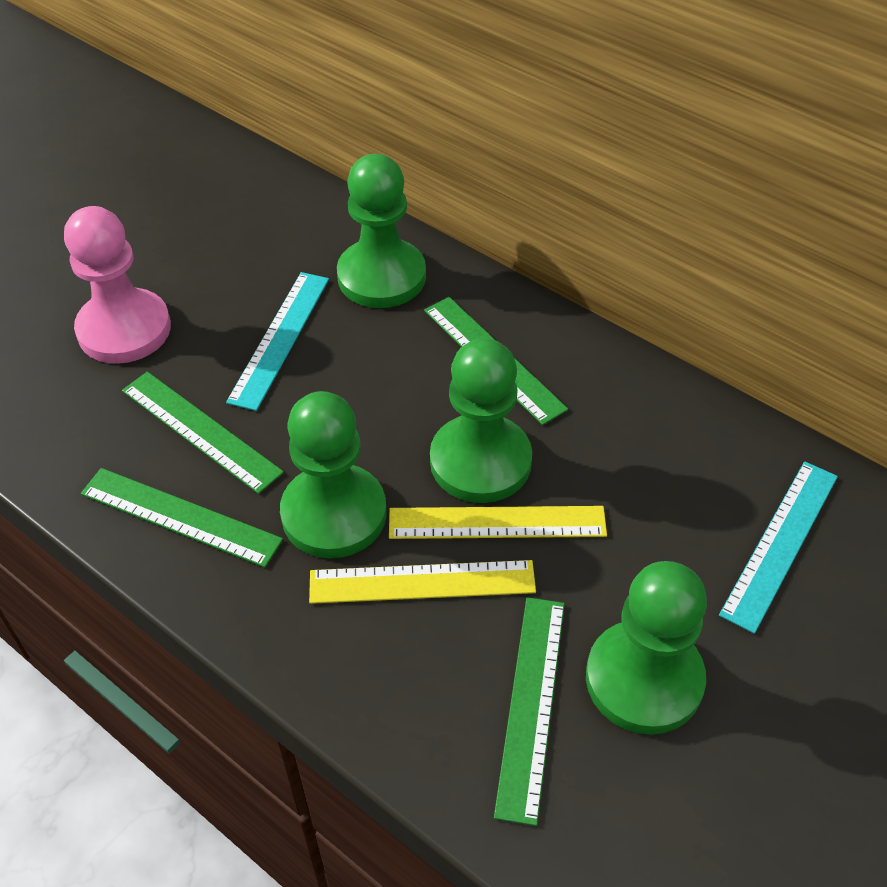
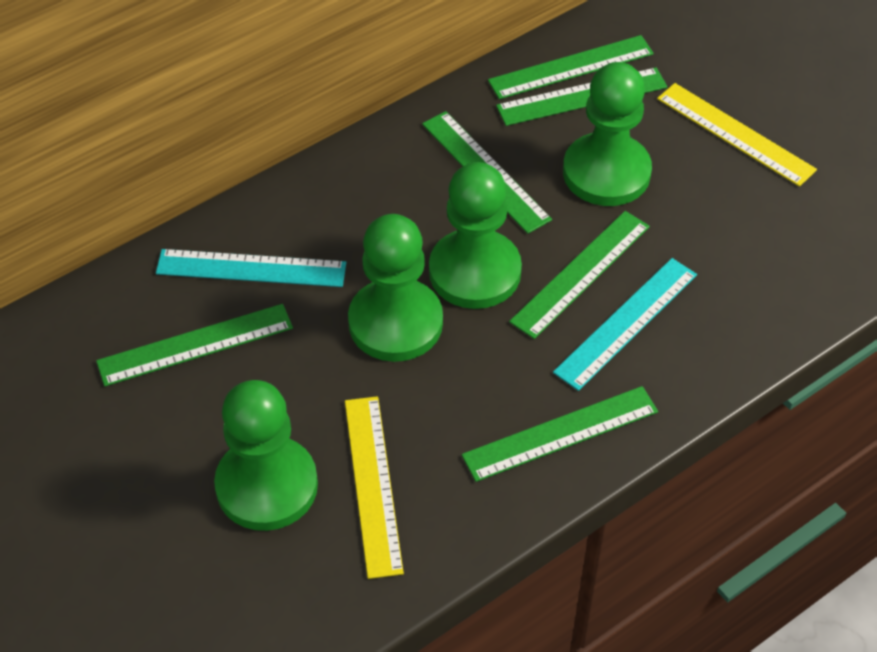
green ruler: 4 -> 6
pink pawn: 1 -> 0

